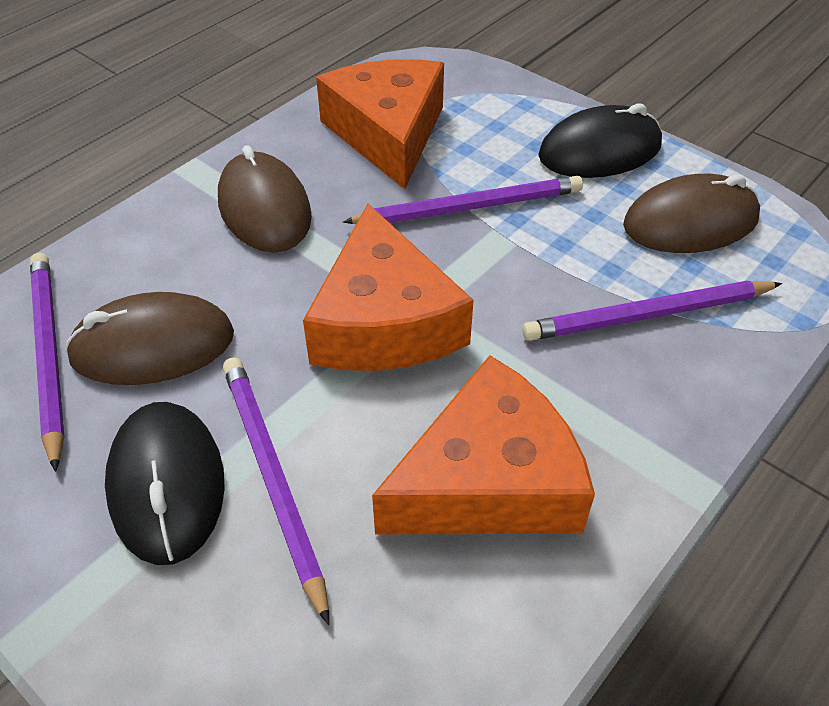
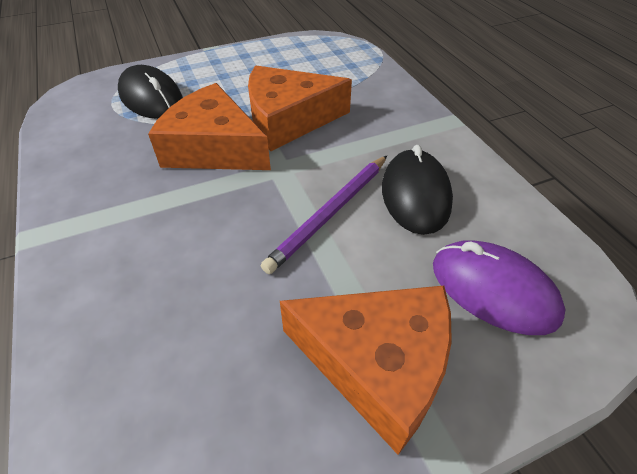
brown mouse: 3 -> 0
purple mouse: 0 -> 1
purple pencil: 4 -> 1

